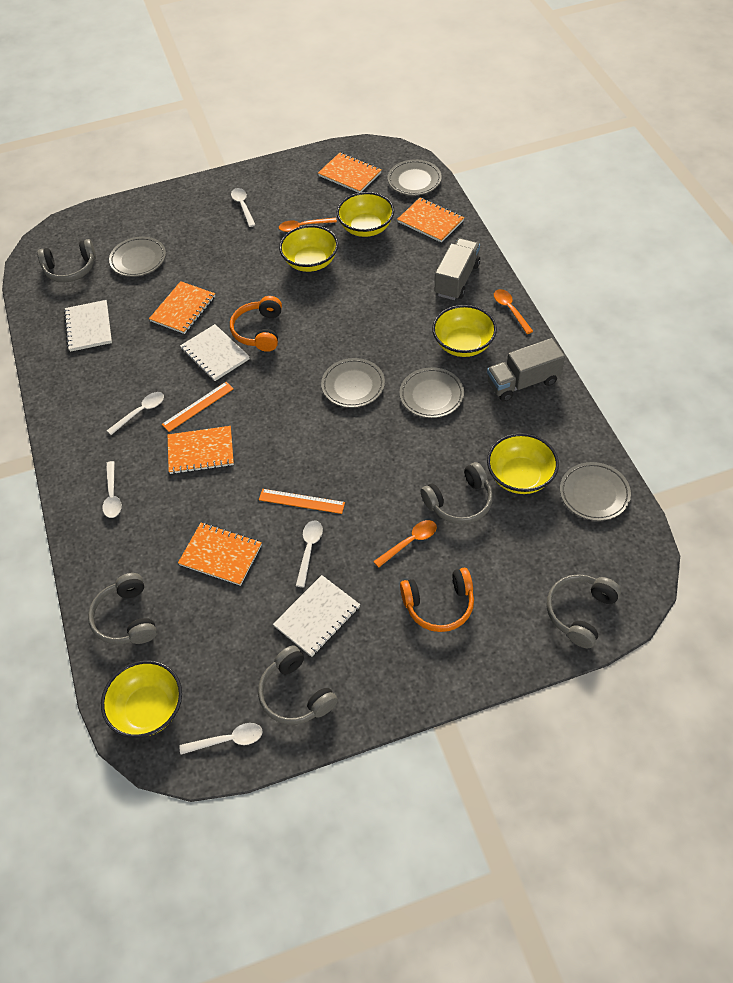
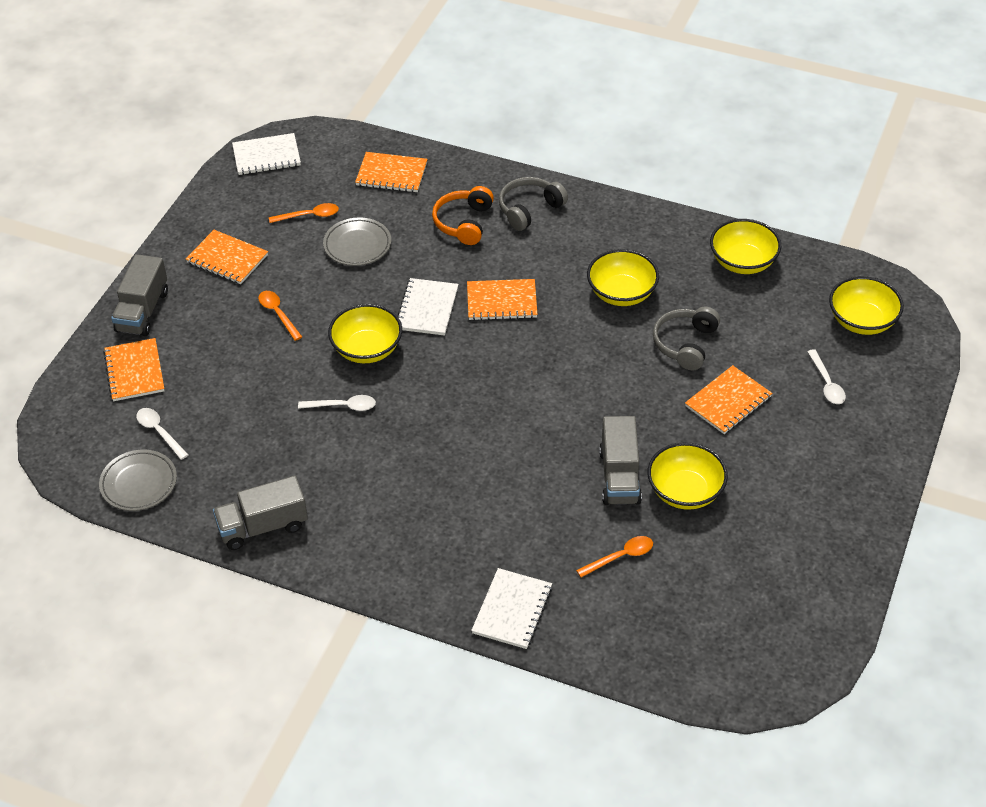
grey headphones: 5 -> 2
grey plate: 5 -> 2
grey truck: 2 -> 3
orange headphones: 2 -> 1
orange ruler: 2 -> 0
white spoon: 5 -> 3

